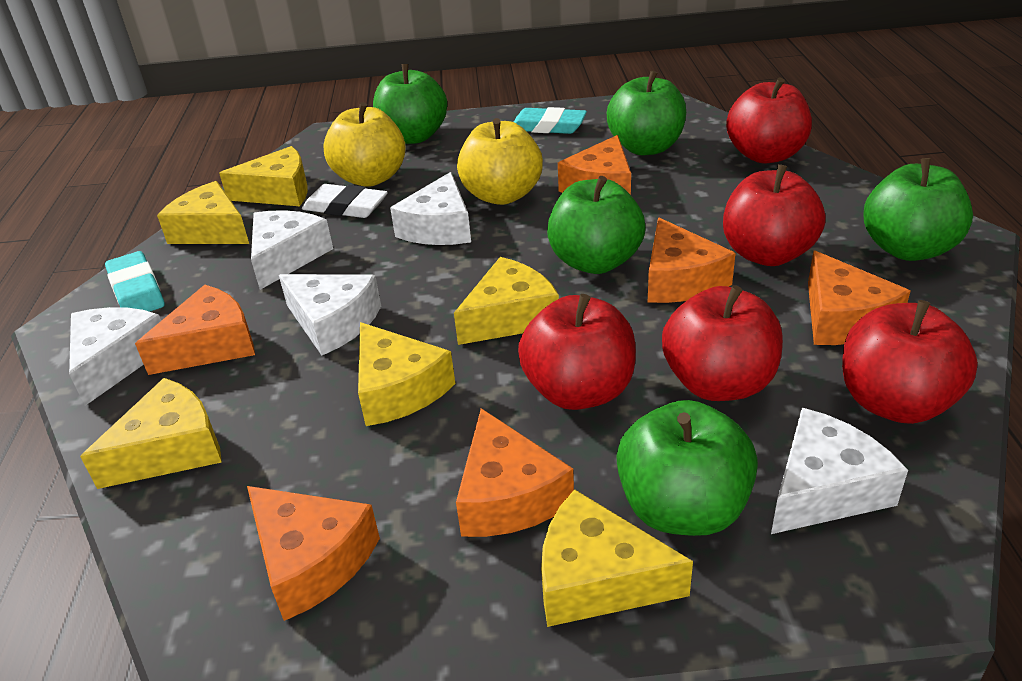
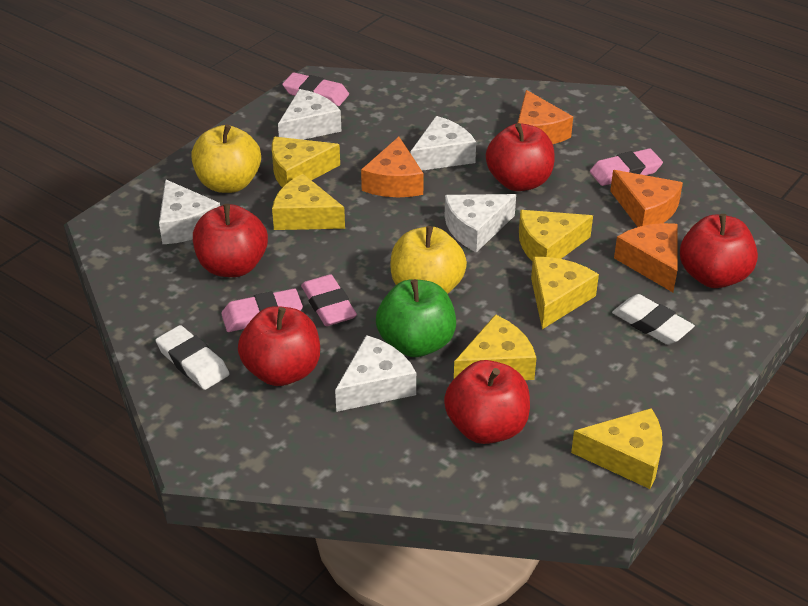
green apple: 5 -> 1
orange cheese: 6 -> 4
pink eraser: 0 -> 4
turquoise eraser: 2 -> 0
white eraser: 1 -> 2

